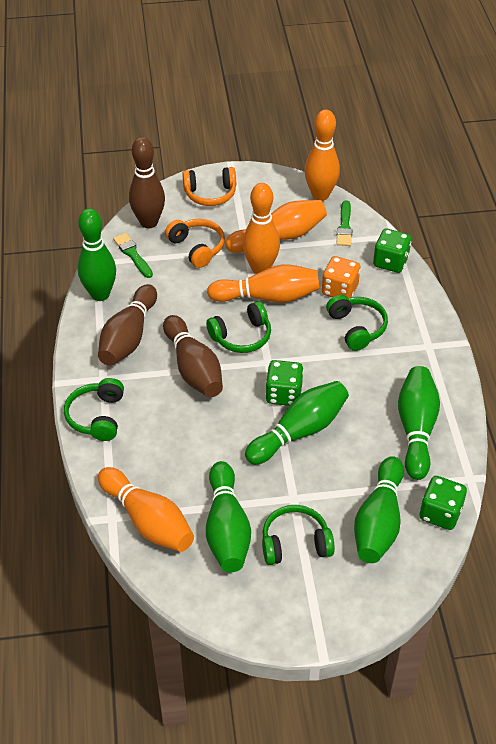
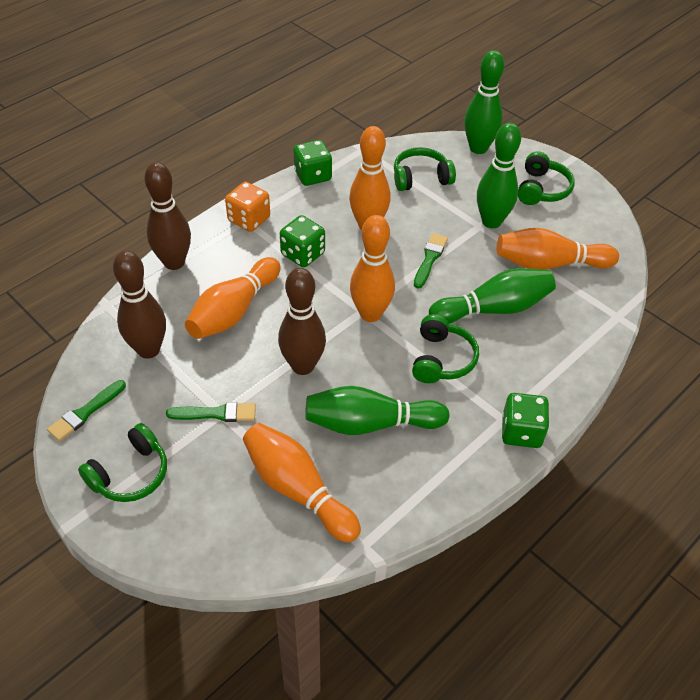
green bowling pin: 5 -> 4
green brush: 2 -> 3
orange headphones: 2 -> 0

